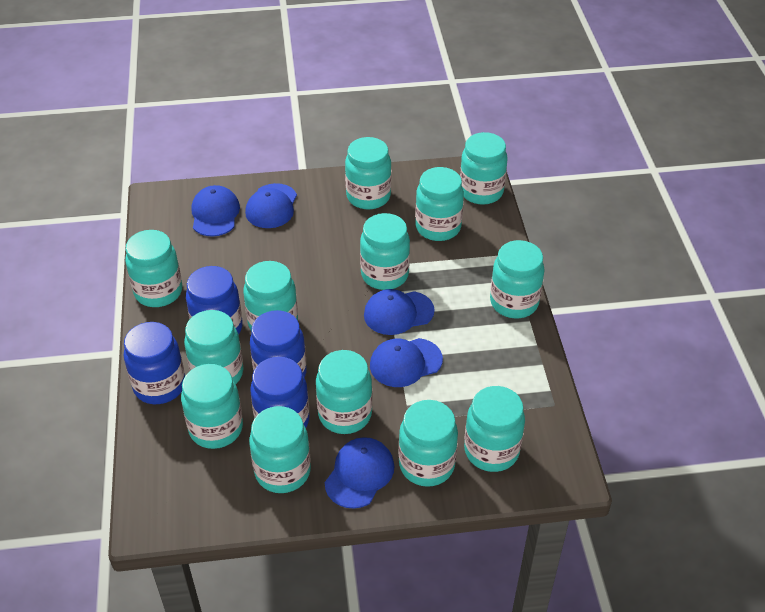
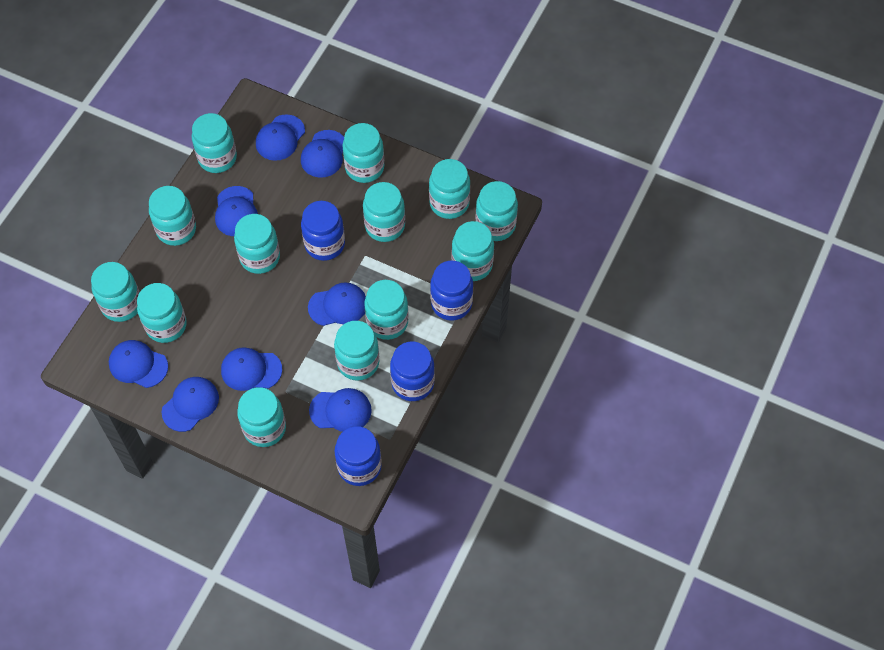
blue cap: 5 -> 8

